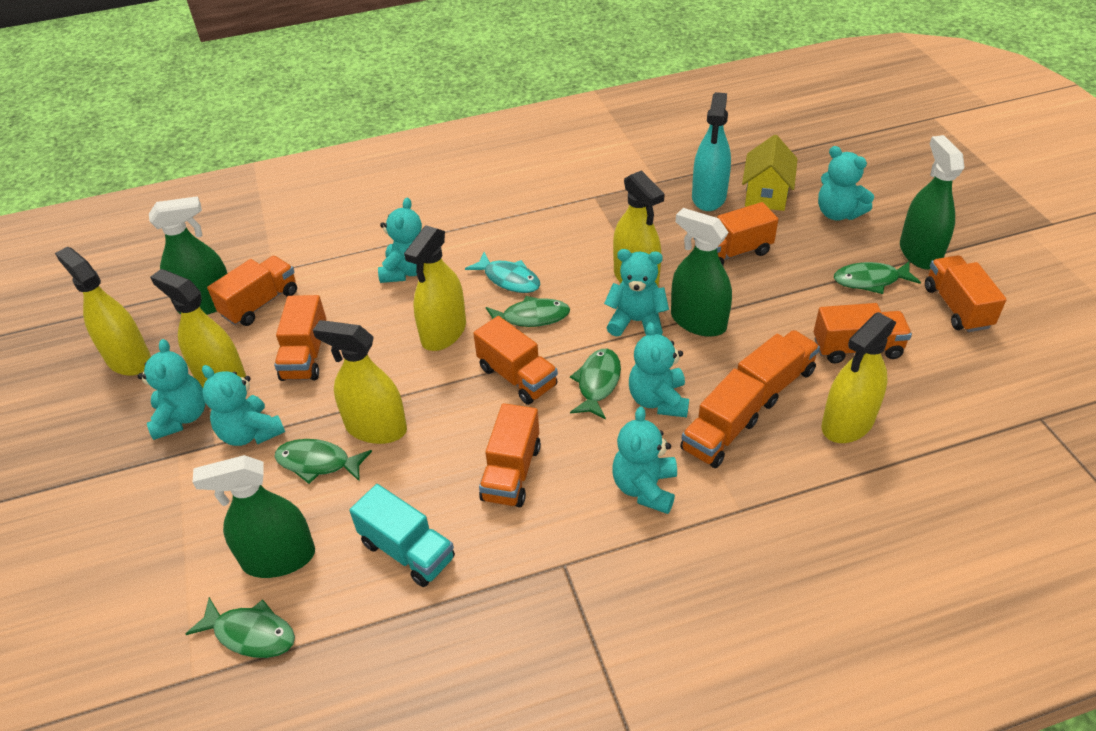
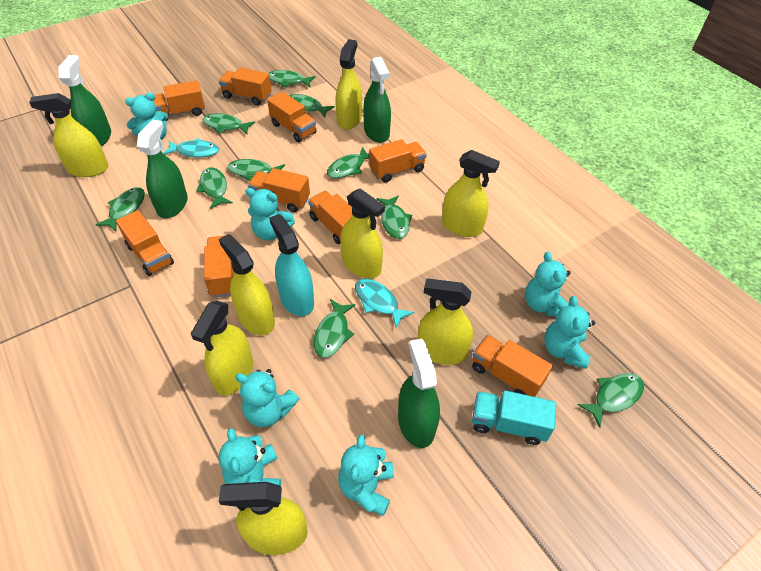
green fish: 5 -> 10
turquoise fish: 1 -> 2
yellow house: 1 -> 0
yellow spray bottle: 6 -> 8

